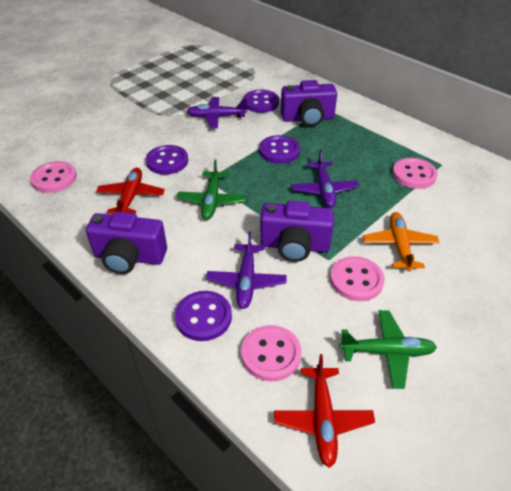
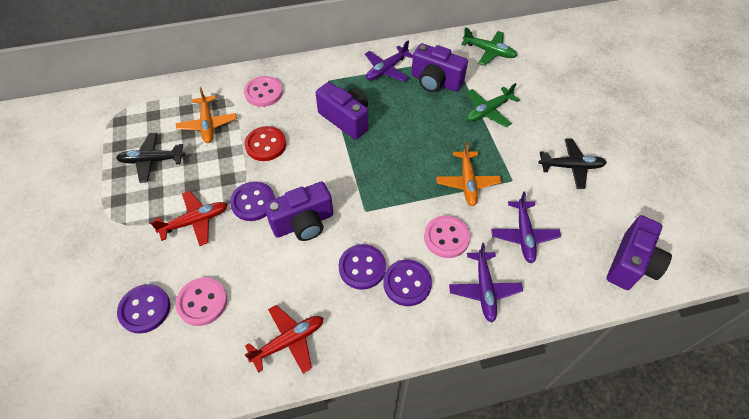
black plane: 0 -> 2
orange plane: 1 -> 2
pink button: 4 -> 3
purple camera: 3 -> 4
red button: 0 -> 1

